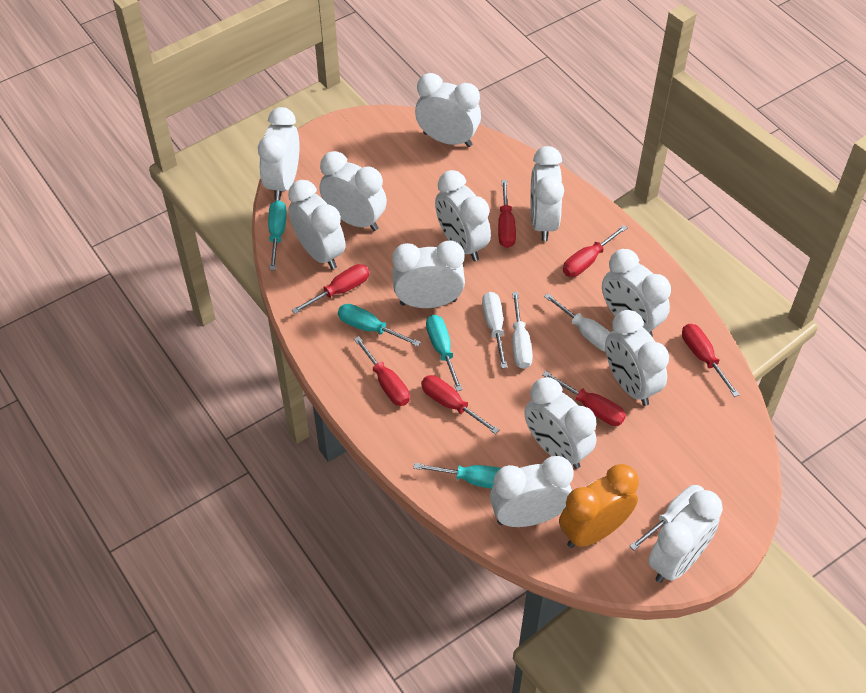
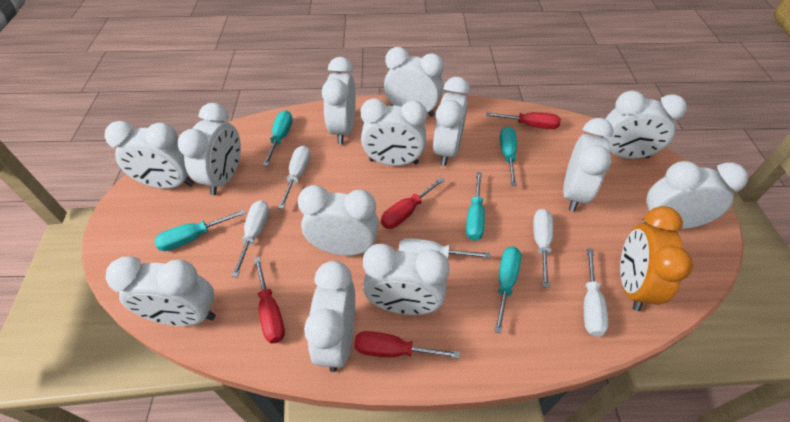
red screwdriver: 7 -> 4
turquoise screwdriver: 4 -> 5
white clock: 12 -> 13
white screwdriver: 4 -> 5

